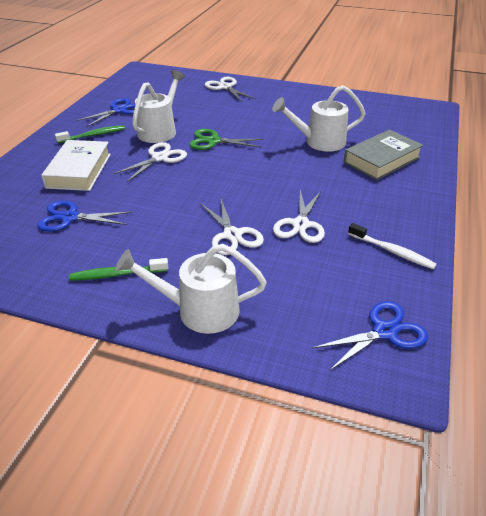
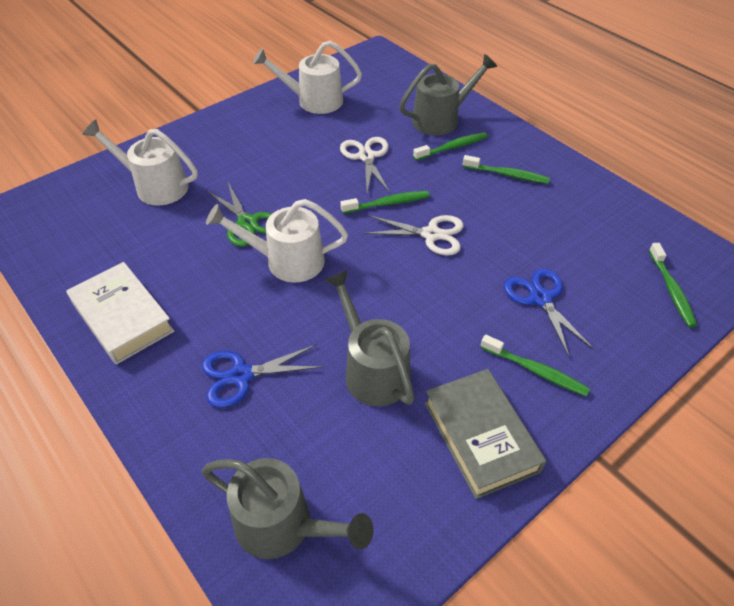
blue scissors: 3 -> 2
green toothbrush: 2 -> 5
grey watering can: 0 -> 3
white scissors: 4 -> 2
white toothbrush: 1 -> 0

